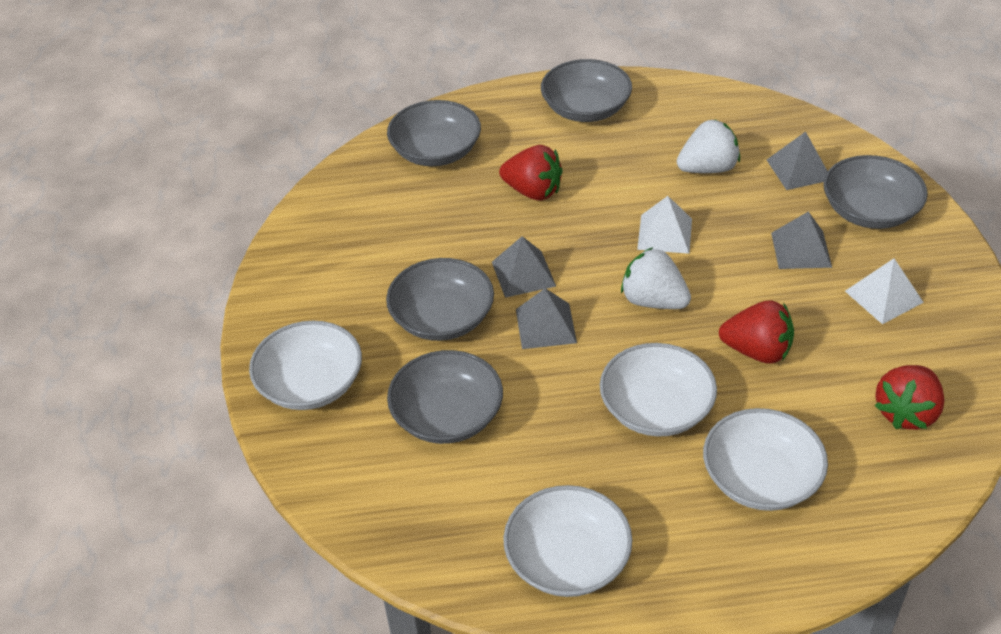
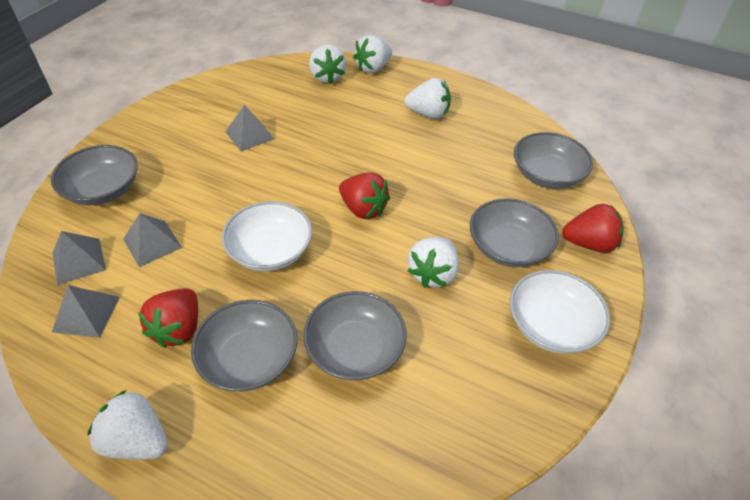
white bowl: 4 -> 2
white pyramid: 2 -> 0
white strawberry: 2 -> 5

